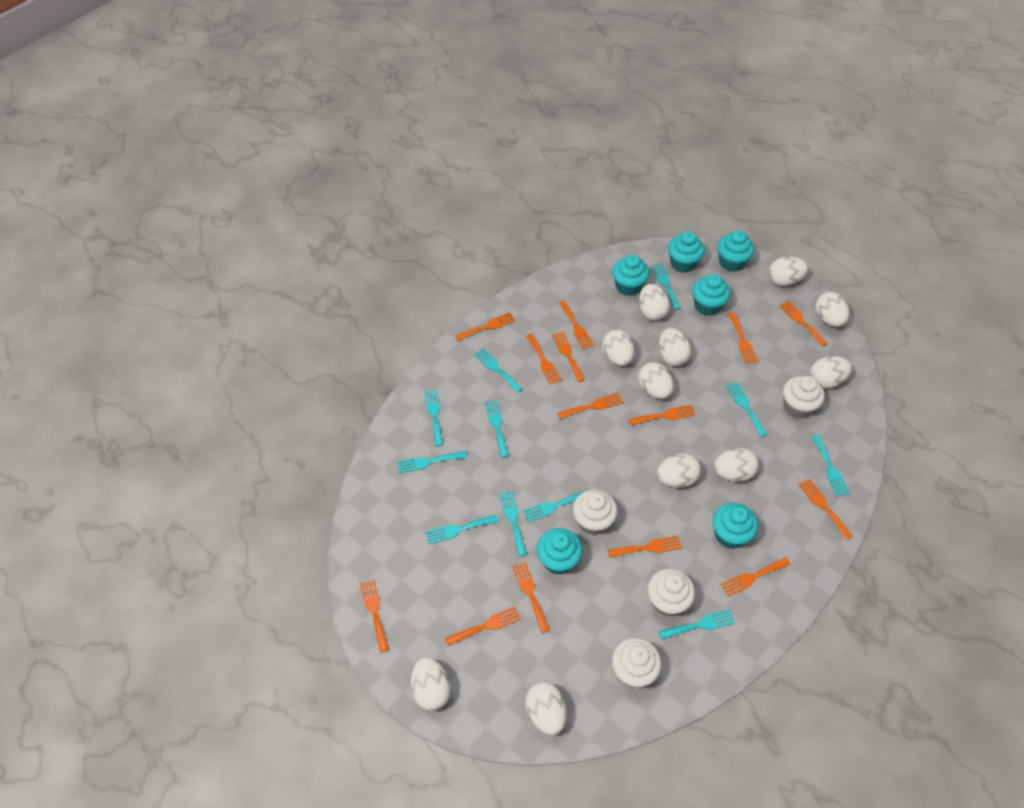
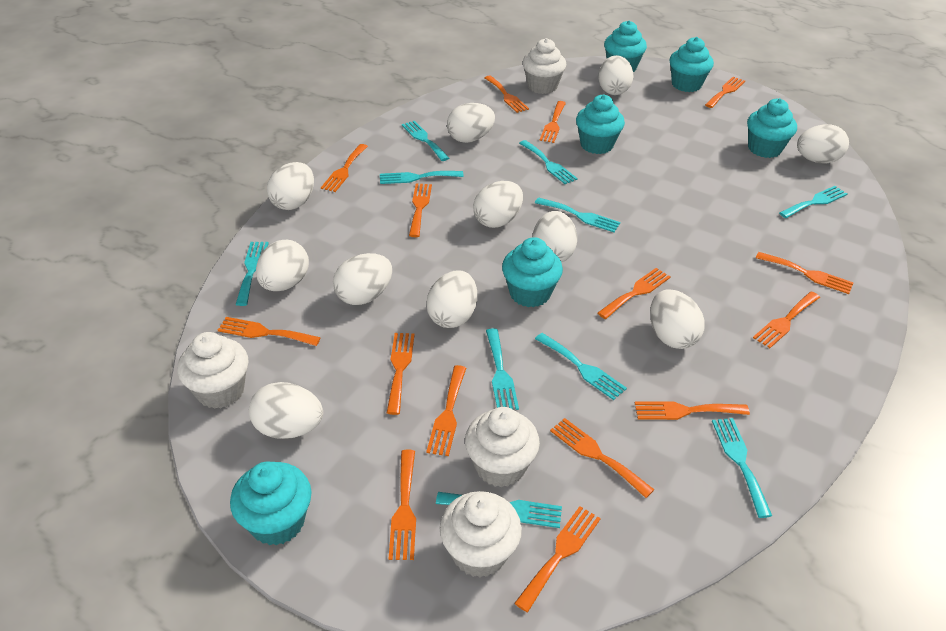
orange fork: 14 -> 15
turquoise fork: 11 -> 10

